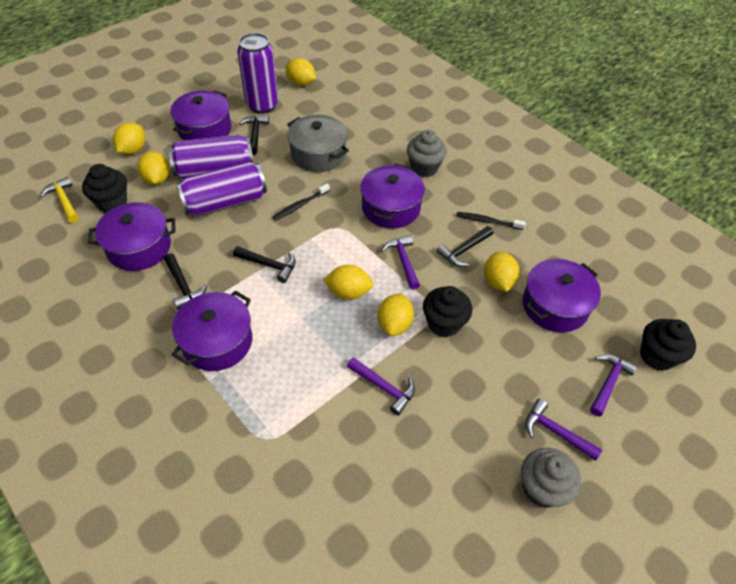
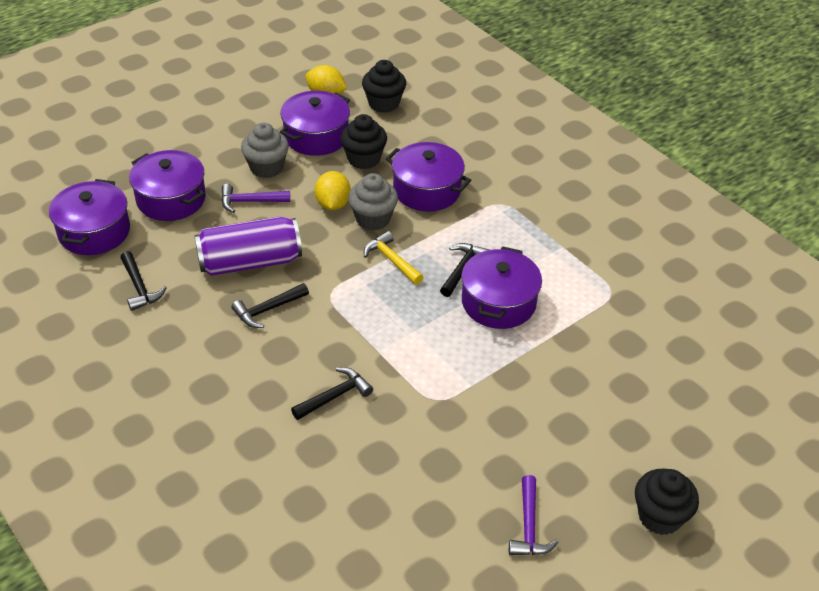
black toothbrush: 2 -> 0
grey pot: 1 -> 0
purple can: 3 -> 1
purple hammer: 4 -> 2
yellow lemon: 6 -> 2

